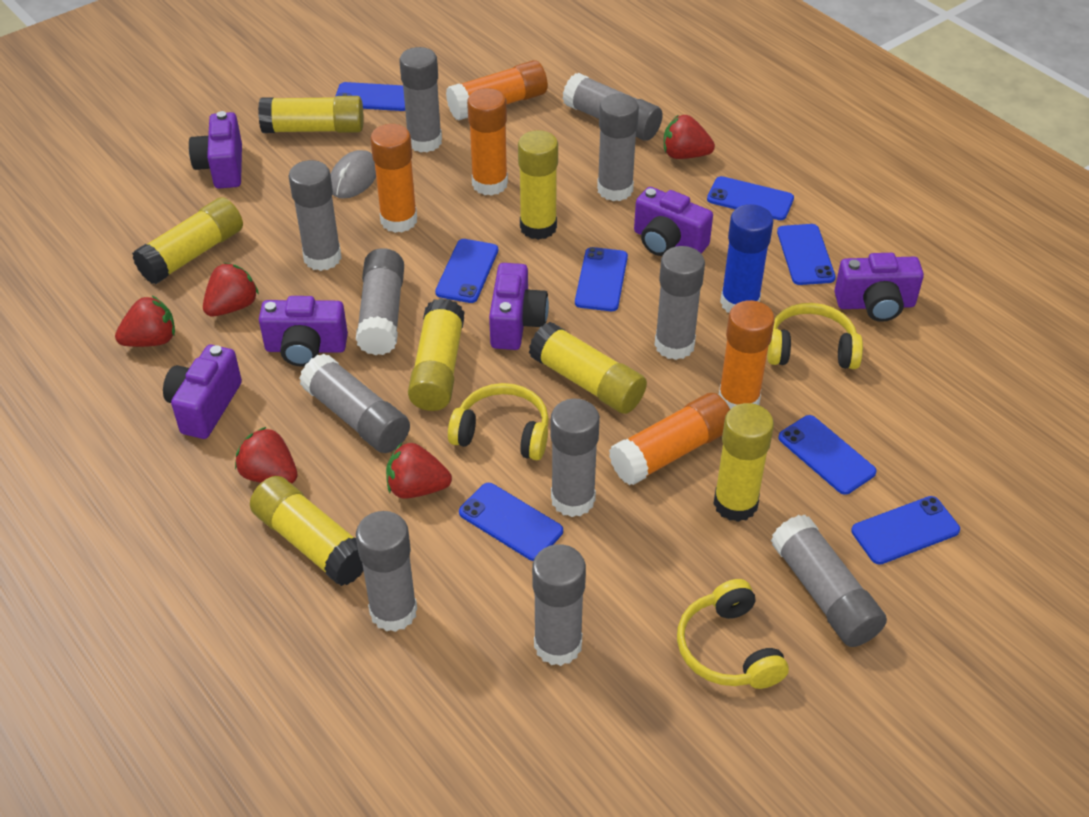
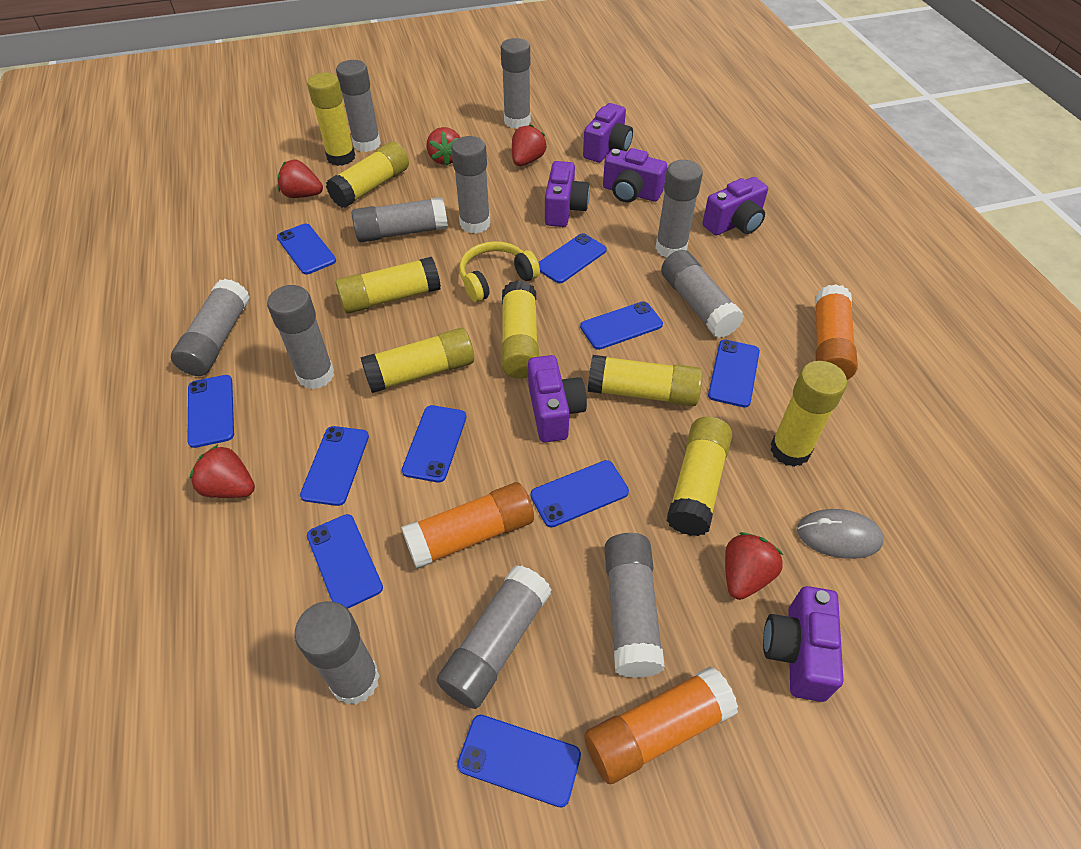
blue glue stick: 1 -> 0
blue phone: 8 -> 10
orange glue stick: 5 -> 3
yellow glue stick: 7 -> 8
yellow headphones: 3 -> 1

